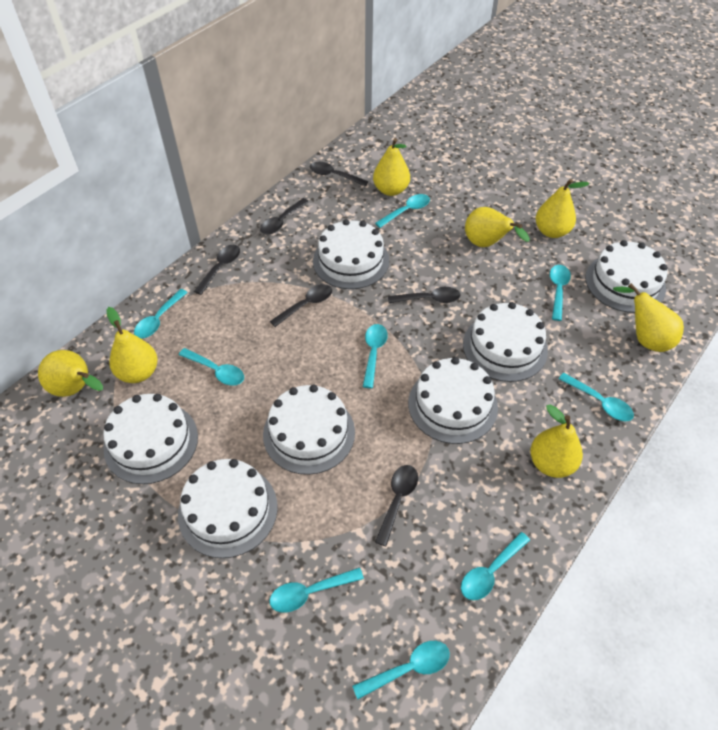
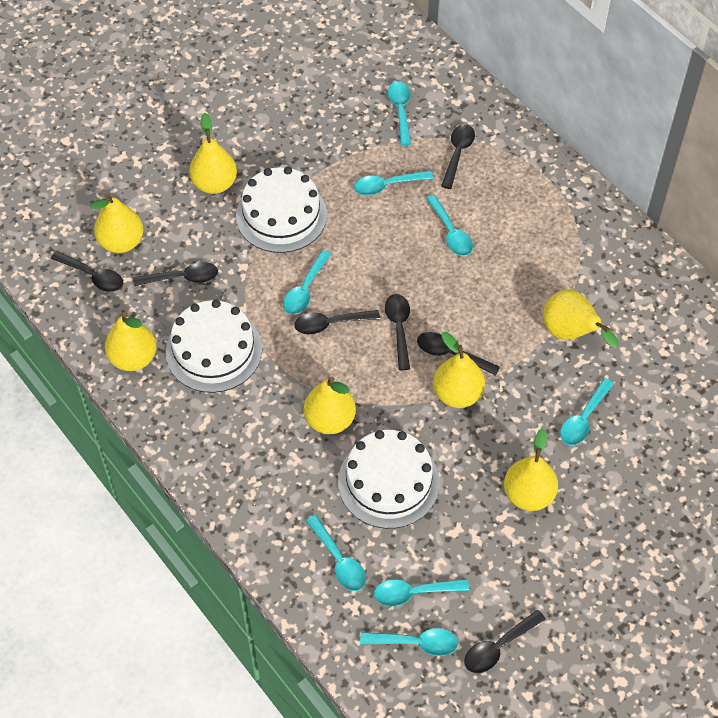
black spoon: 6 -> 7
turquoise spoon: 9 -> 8
white cake: 7 -> 3

